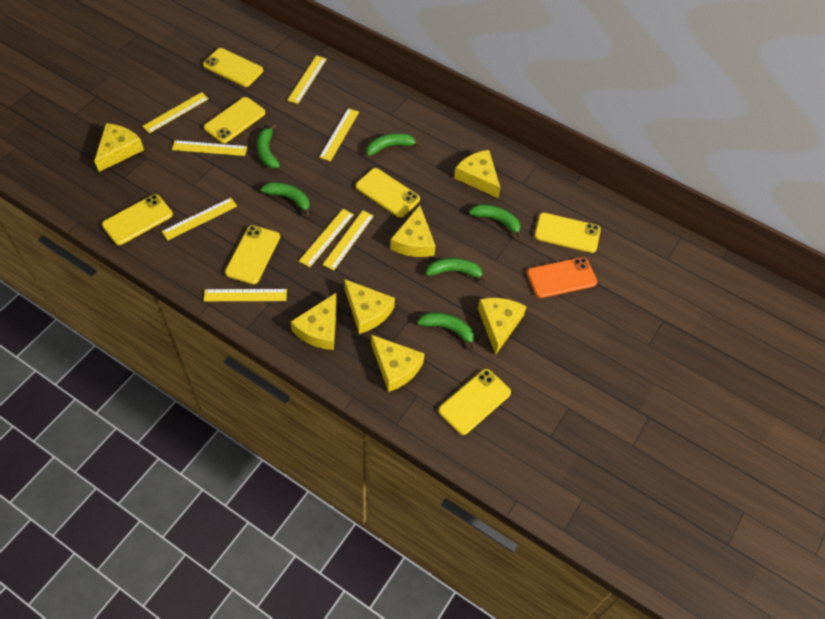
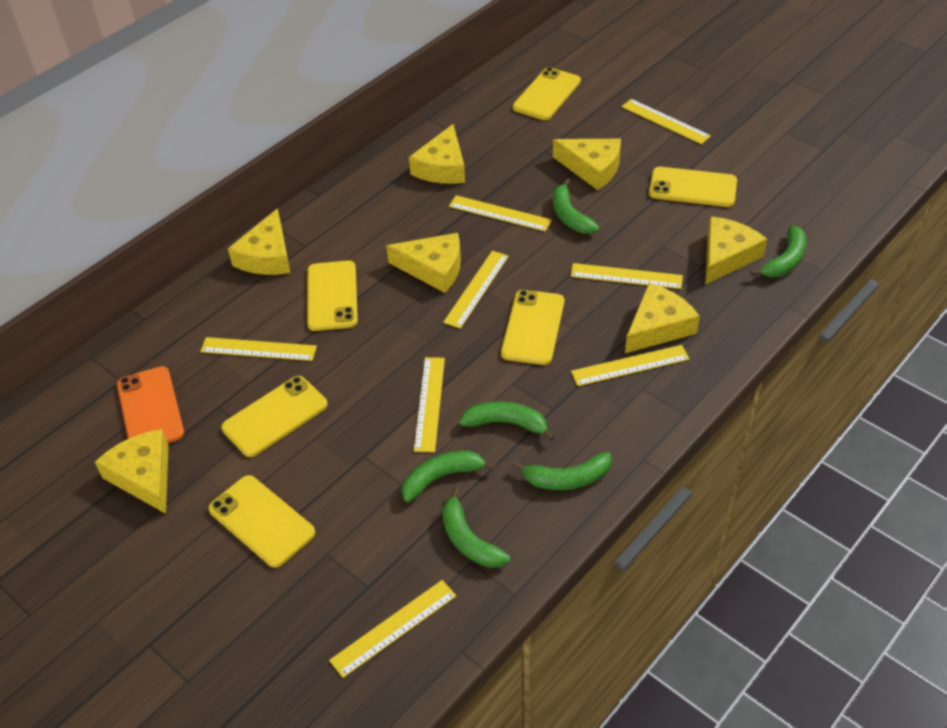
yellow phone: 7 -> 6

